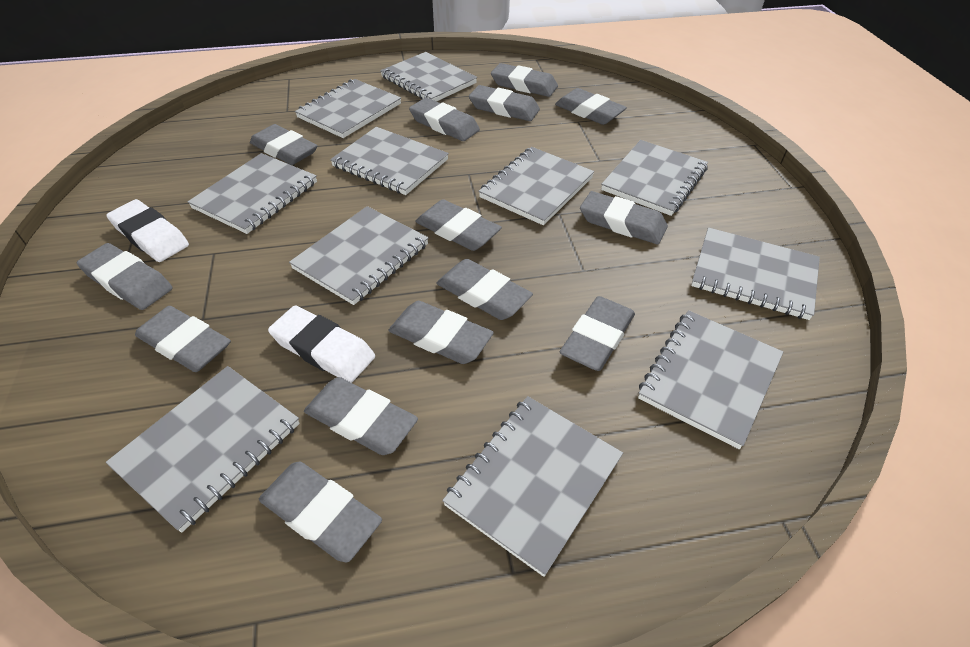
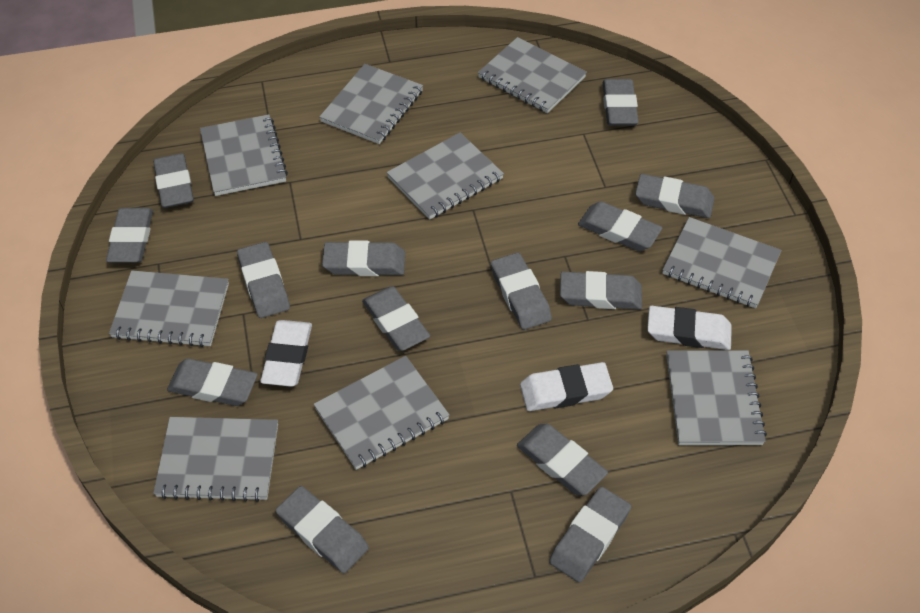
grey notebook: 11 -> 9
white eraser: 2 -> 3

